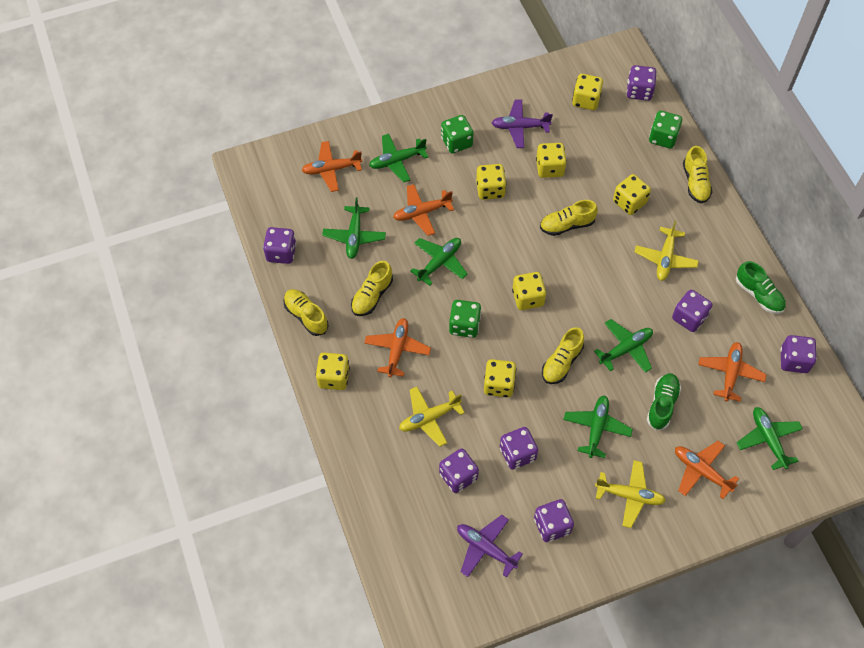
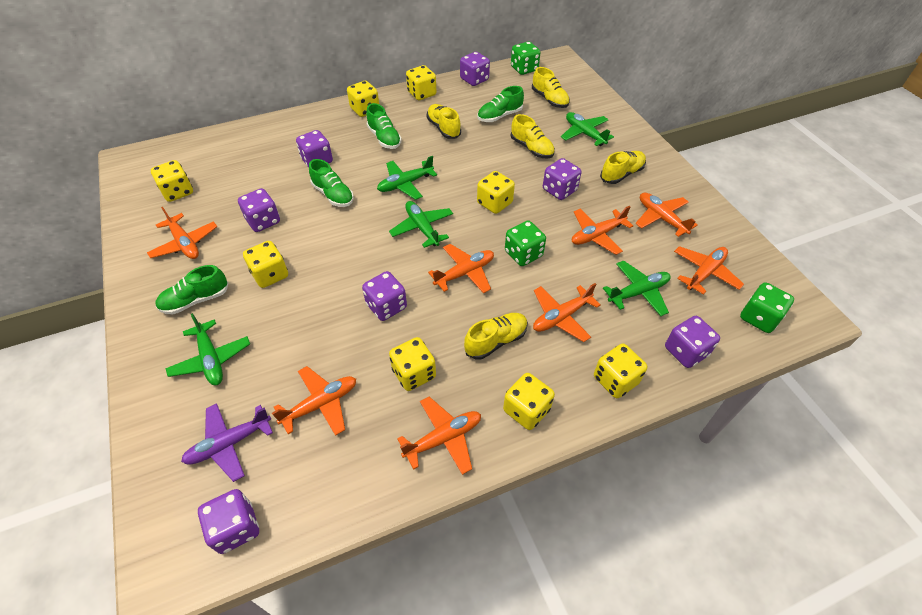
green plane: 6 -> 5
green shoe: 2 -> 4
orange plane: 5 -> 8
purple plane: 2 -> 1
yellow dice: 7 -> 8
yellow plane: 3 -> 0

